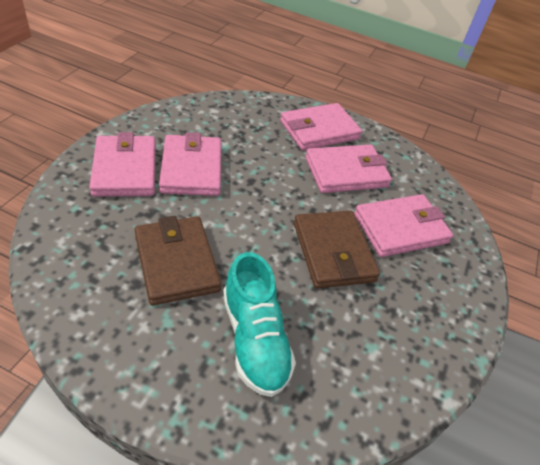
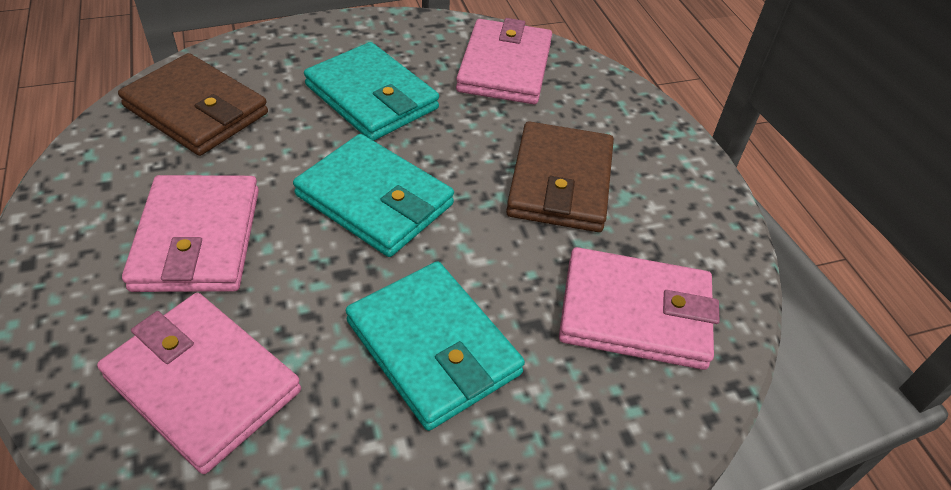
pink wallet: 5 -> 4
turquoise shoe: 1 -> 0
turquoise wallet: 0 -> 3

